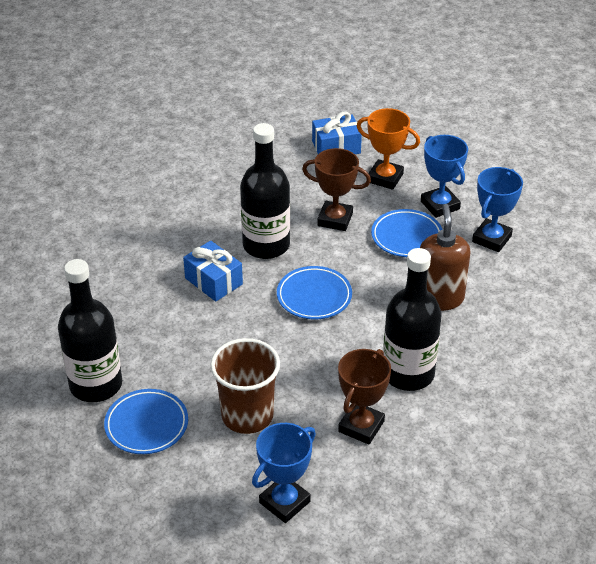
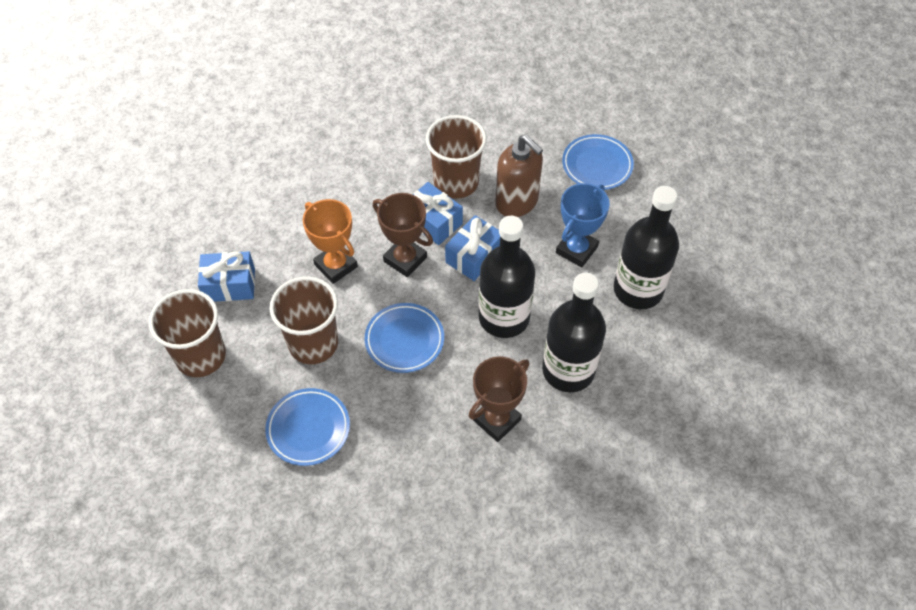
blue gift: 2 -> 3
blue trophy: 3 -> 1
brown cup: 1 -> 3

